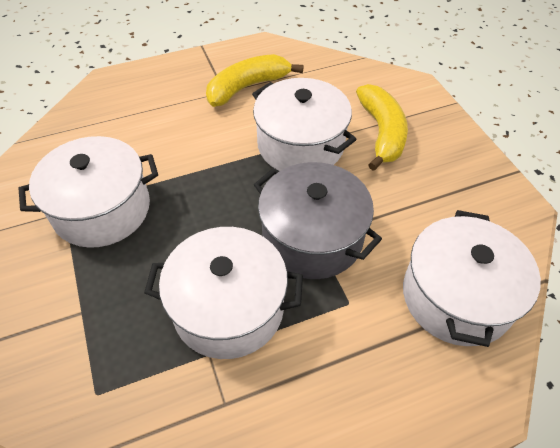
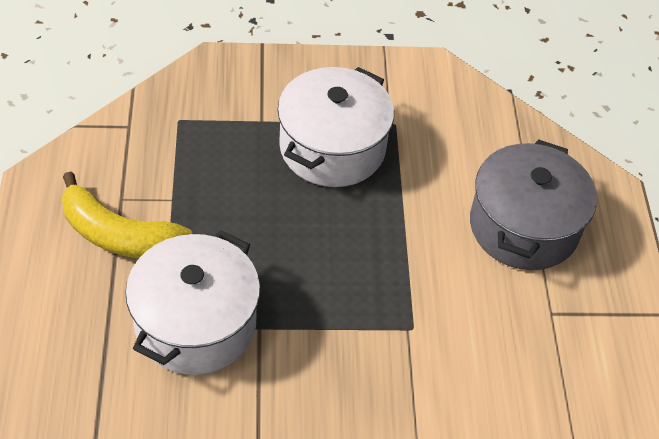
white pot: 4 -> 2
yellow banana: 2 -> 1

